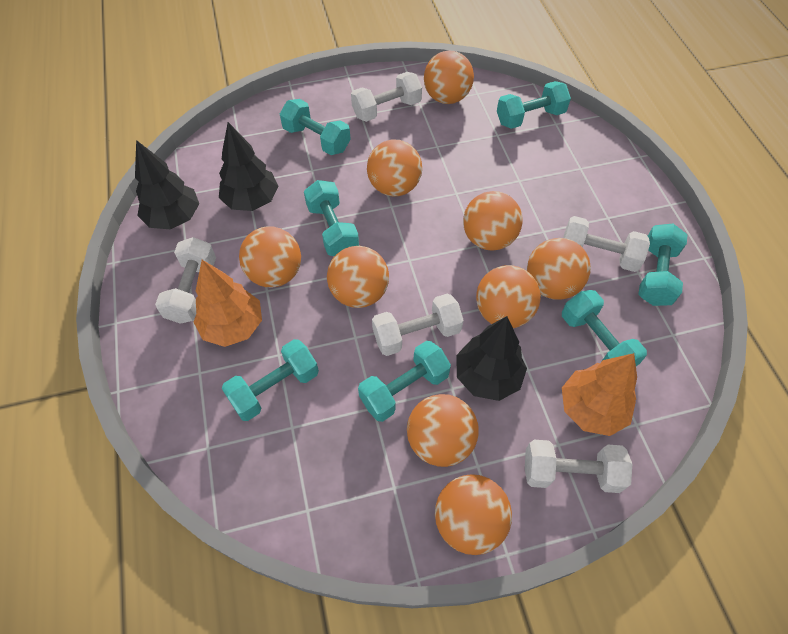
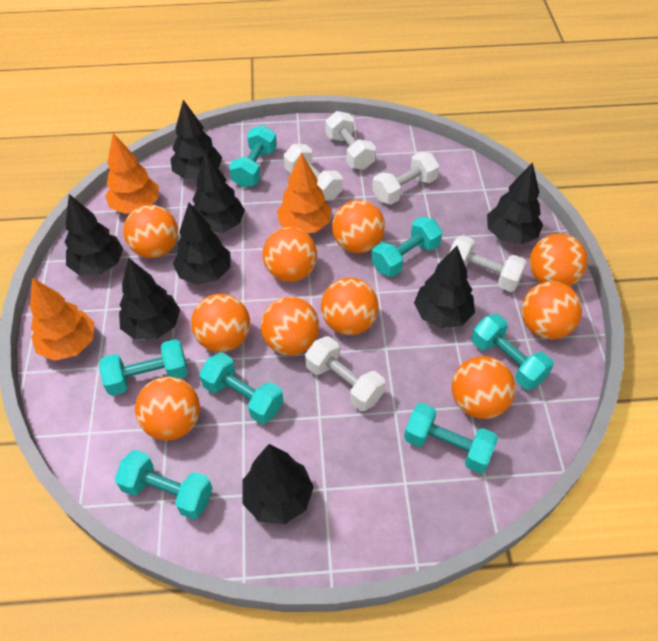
black tree: 3 -> 8
orange ball: 9 -> 10
orange tree: 2 -> 3

